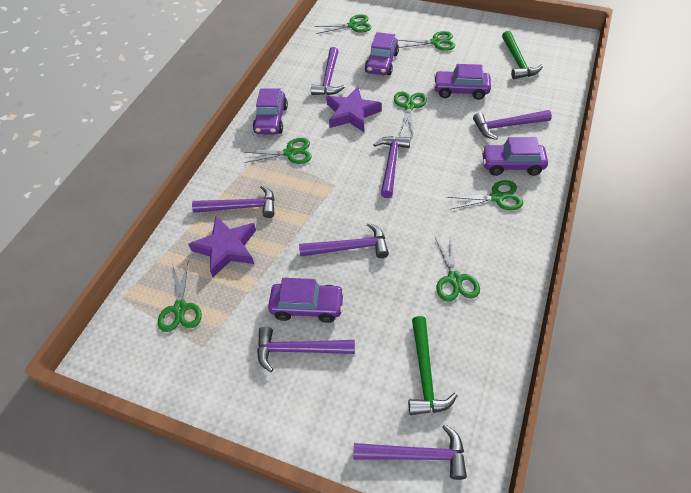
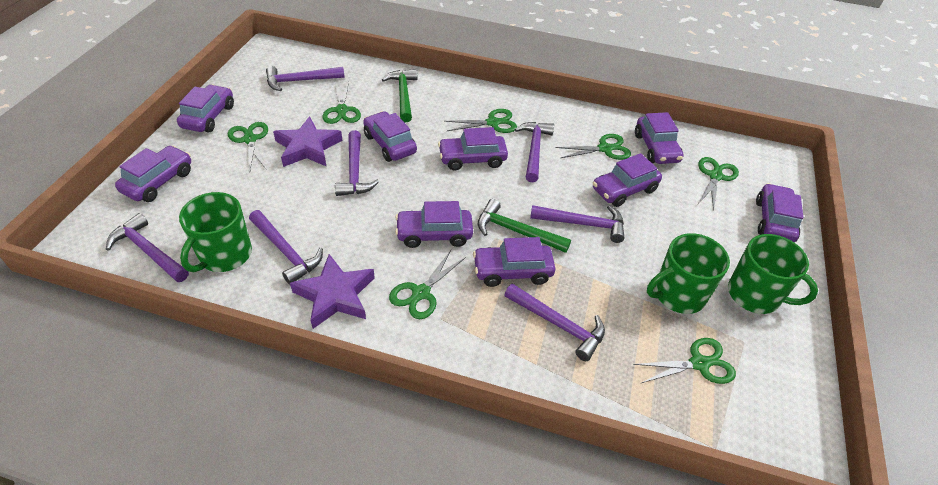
green mug: 0 -> 3
purple car: 5 -> 9

